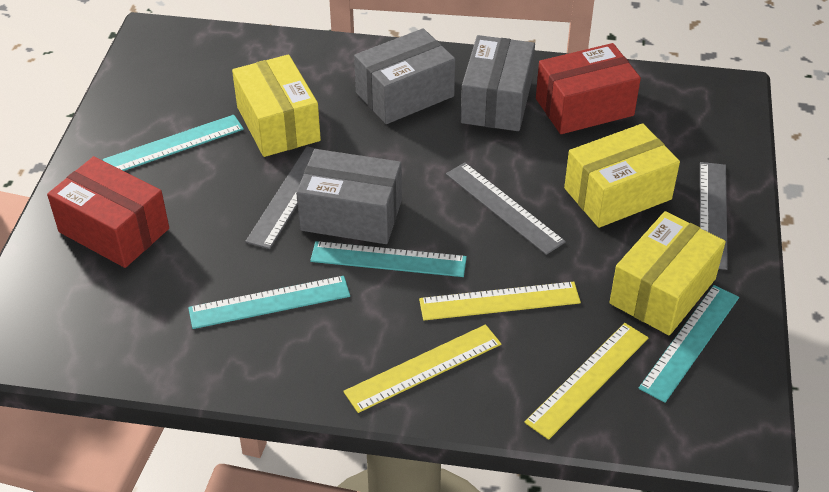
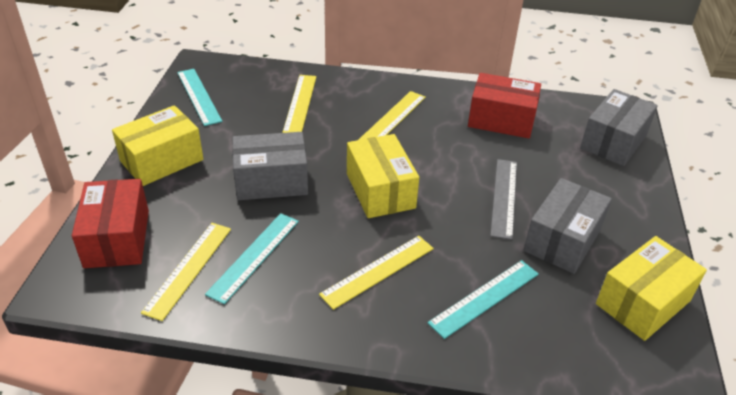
grey ruler: 3 -> 1
turquoise ruler: 4 -> 3
yellow ruler: 3 -> 4

